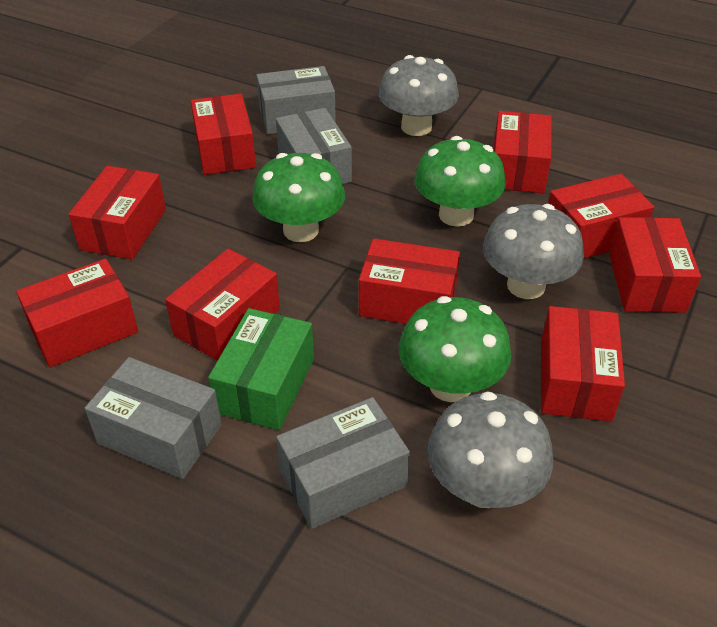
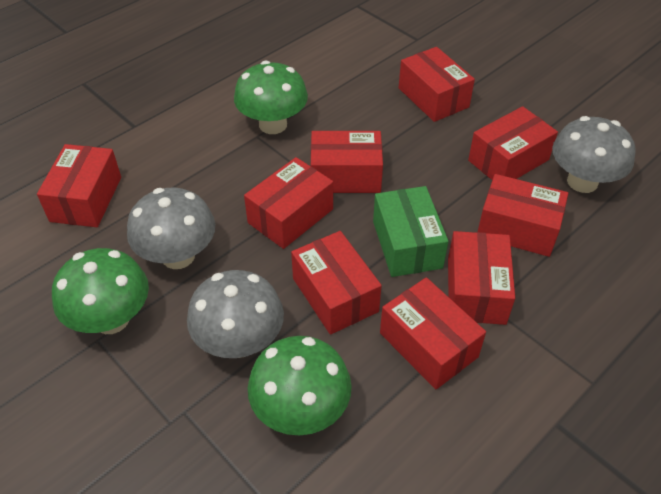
grey box: 4 -> 0

